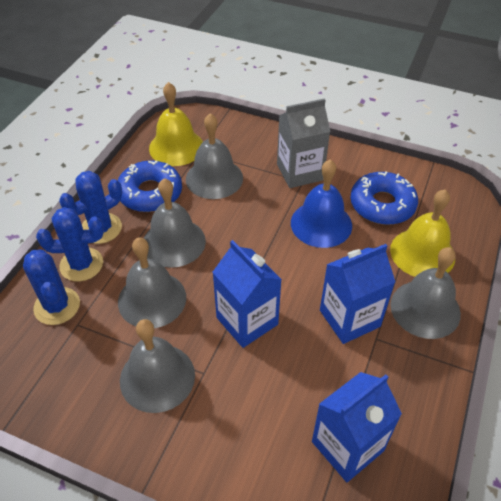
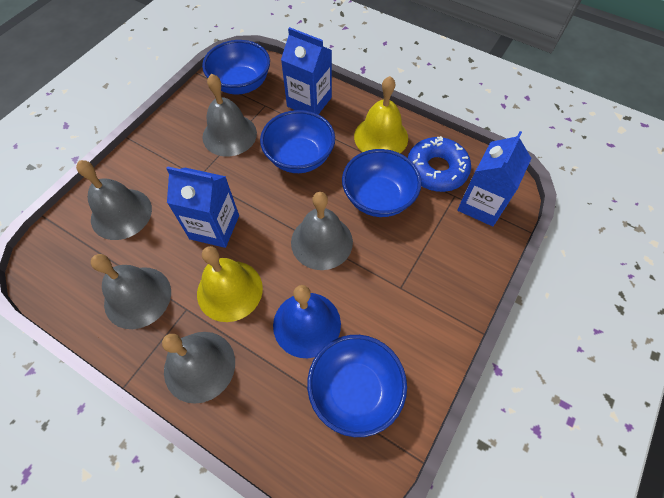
blue bowl: 0 -> 4
blue cactus: 3 -> 0
blue donut: 2 -> 1
grey carton: 1 -> 0

